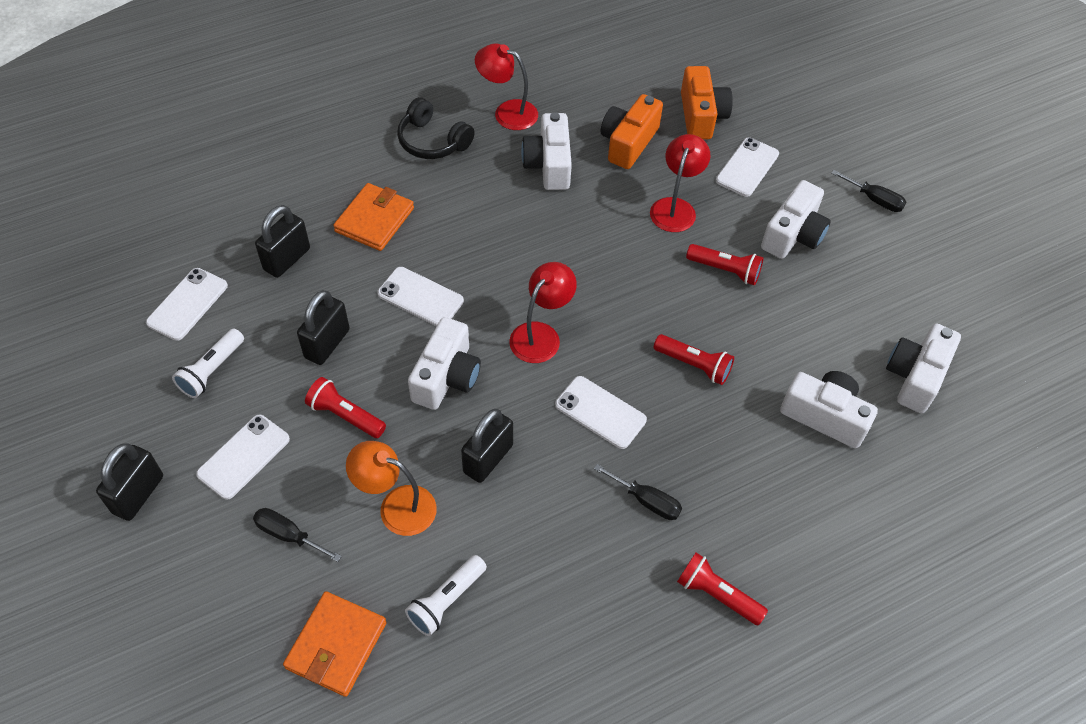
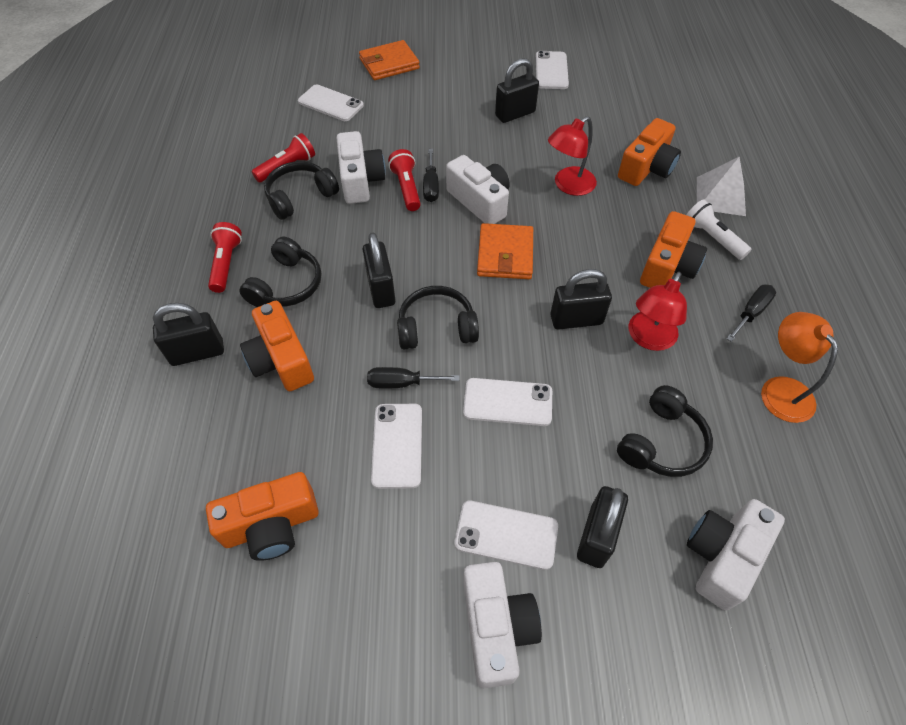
black headphones: 1 -> 4
black padlock: 4 -> 5
orange camera: 2 -> 4
red flashlight: 4 -> 3
red lamp: 3 -> 2
white camera: 5 -> 4
white flashlight: 2 -> 1
white pyramid: 0 -> 1

